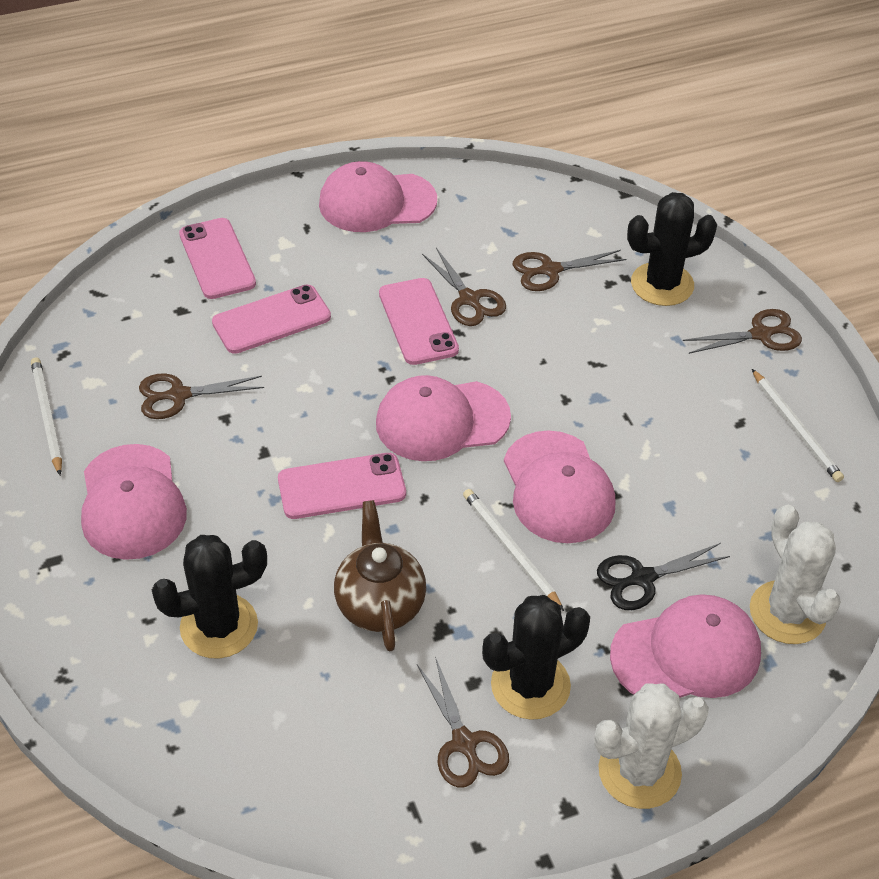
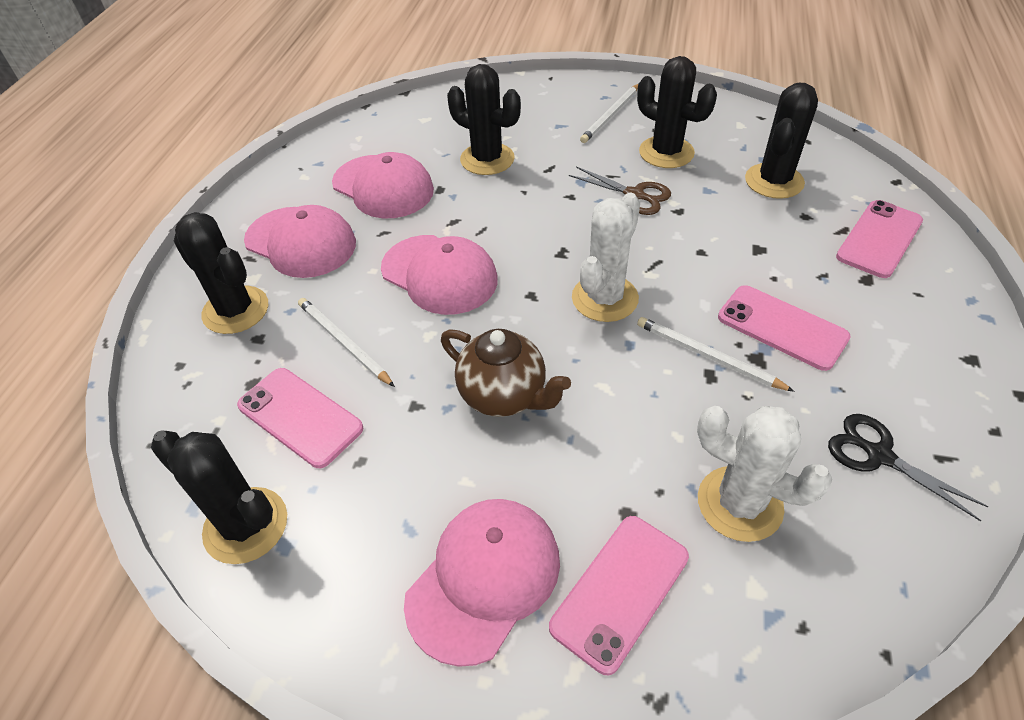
black cactus: 3 -> 5
brown scissors: 5 -> 1
pink cap: 5 -> 4

